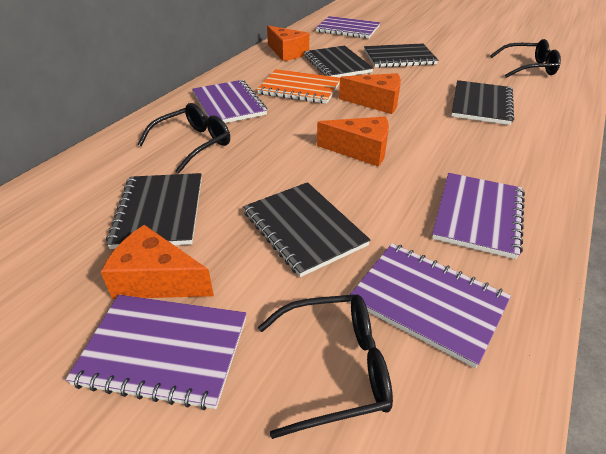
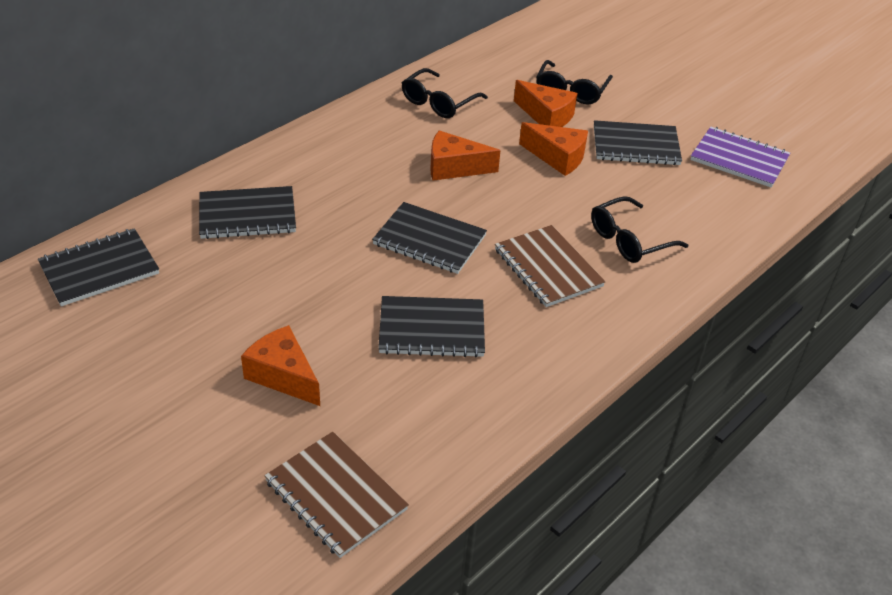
brown notebook: 0 -> 2
orange notebook: 1 -> 0
purple notebook: 5 -> 1

